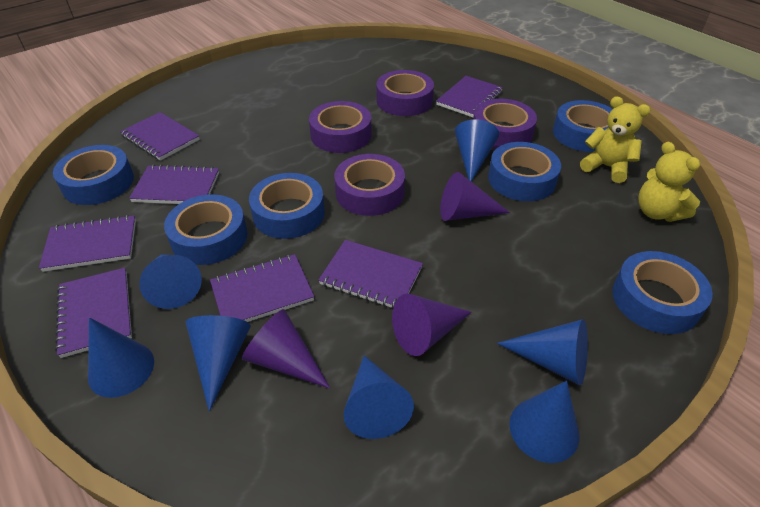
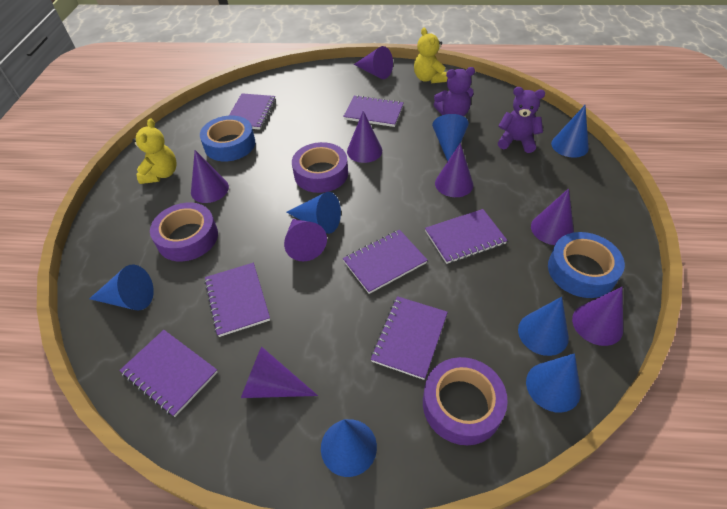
blue tape: 6 -> 2
purple cone: 3 -> 8
purple tape: 4 -> 3
purple teddy bear: 0 -> 2

